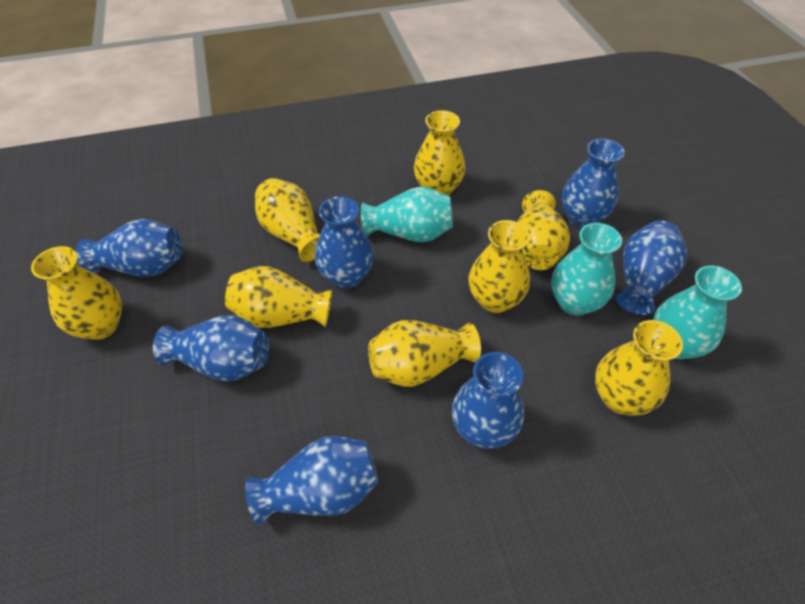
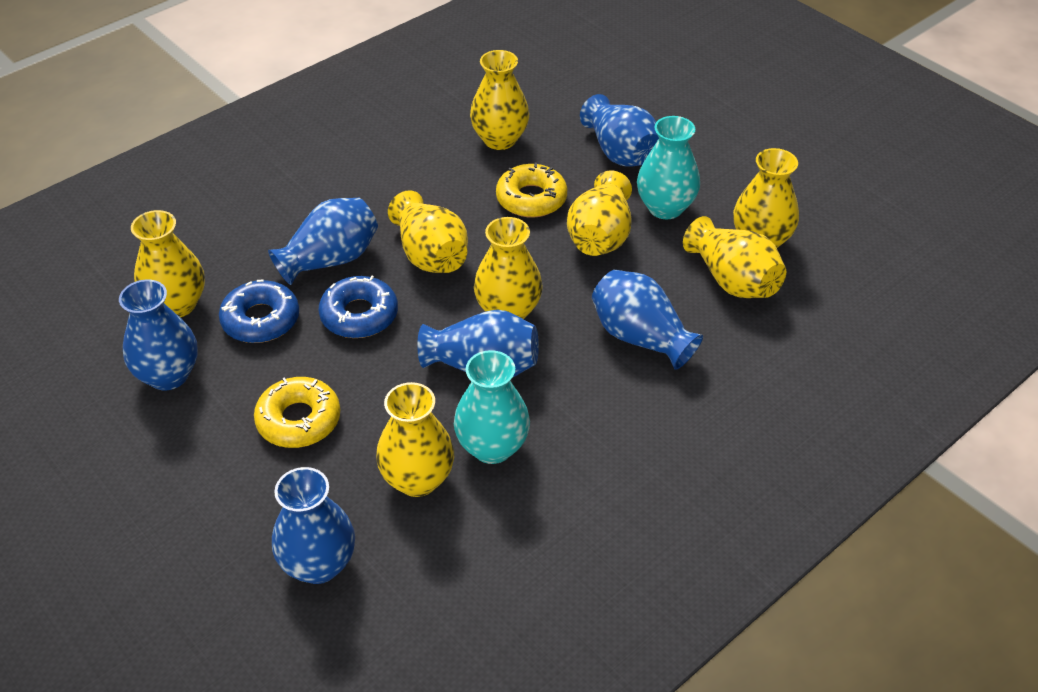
blue donut: 0 -> 2
blue vase: 7 -> 6
turquoise vase: 3 -> 2
yellow donut: 0 -> 2

